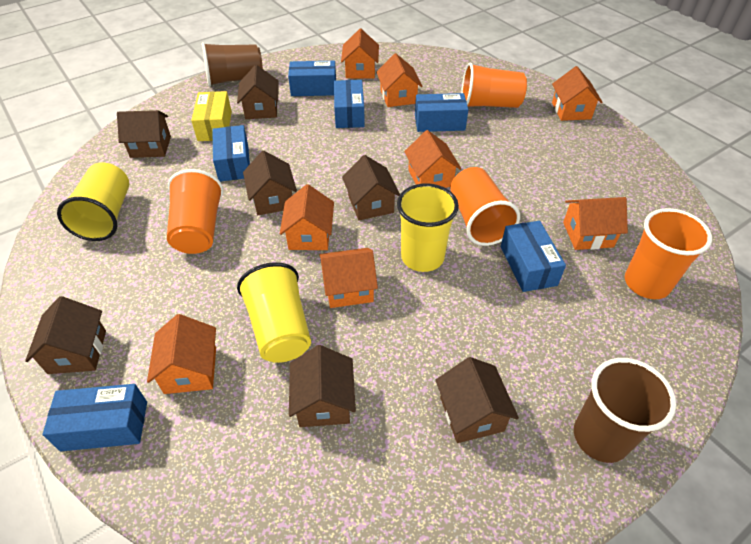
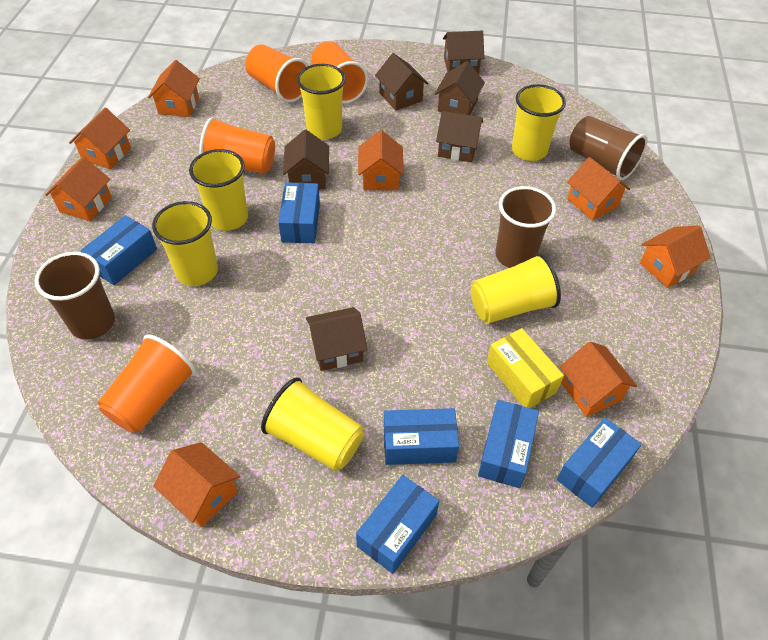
brown cup: 2 -> 3
brown house: 7 -> 6
yellow cup: 3 -> 6

